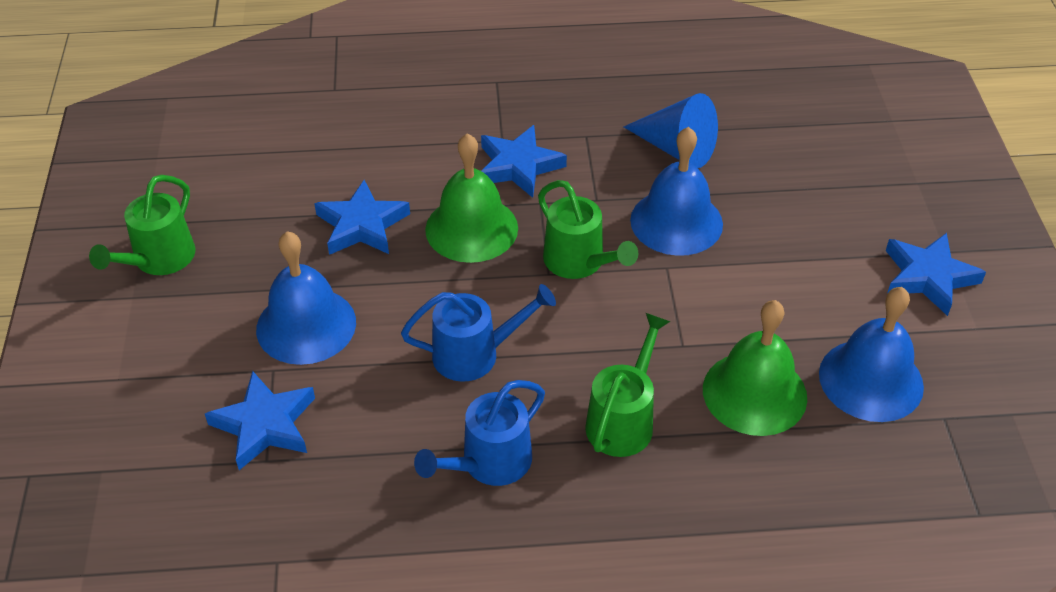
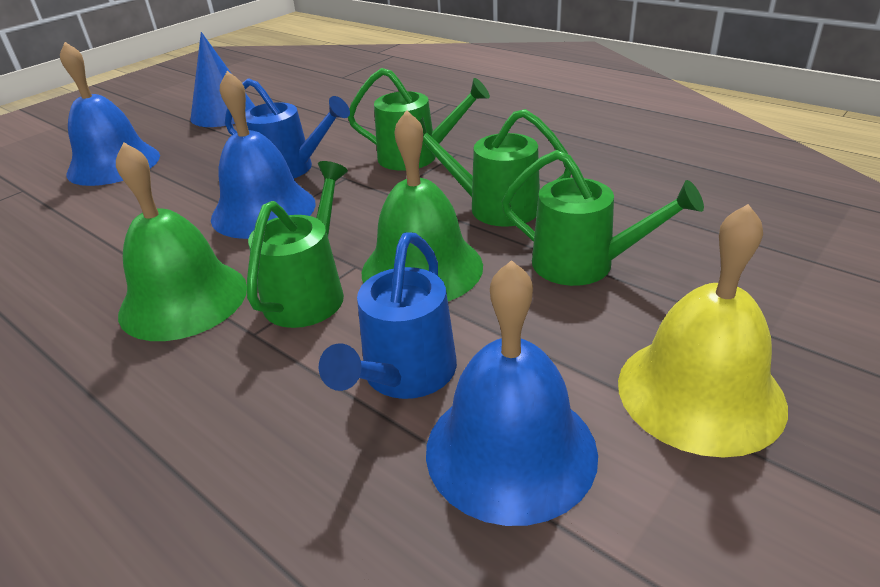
blue star: 4 -> 0
green watering can: 3 -> 4
yellow bell: 0 -> 1

